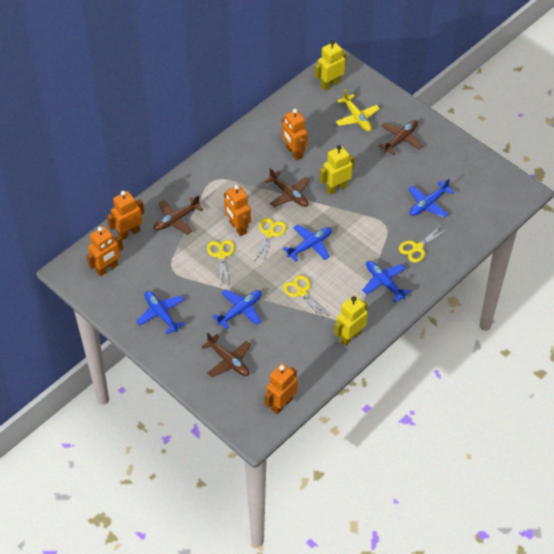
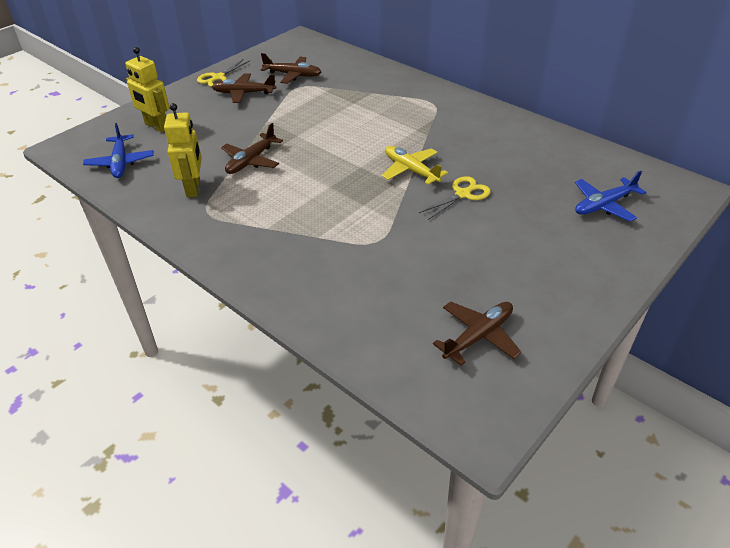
blue plane: 5 -> 2
orange robot: 5 -> 0
yellow robot: 3 -> 2
yellow scissors: 4 -> 2

